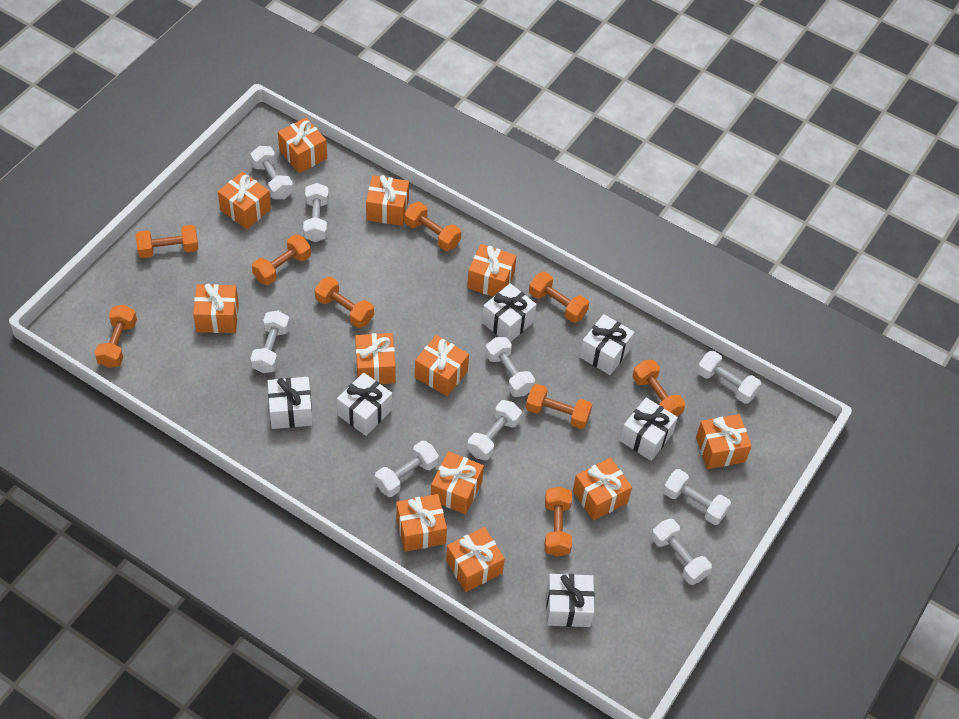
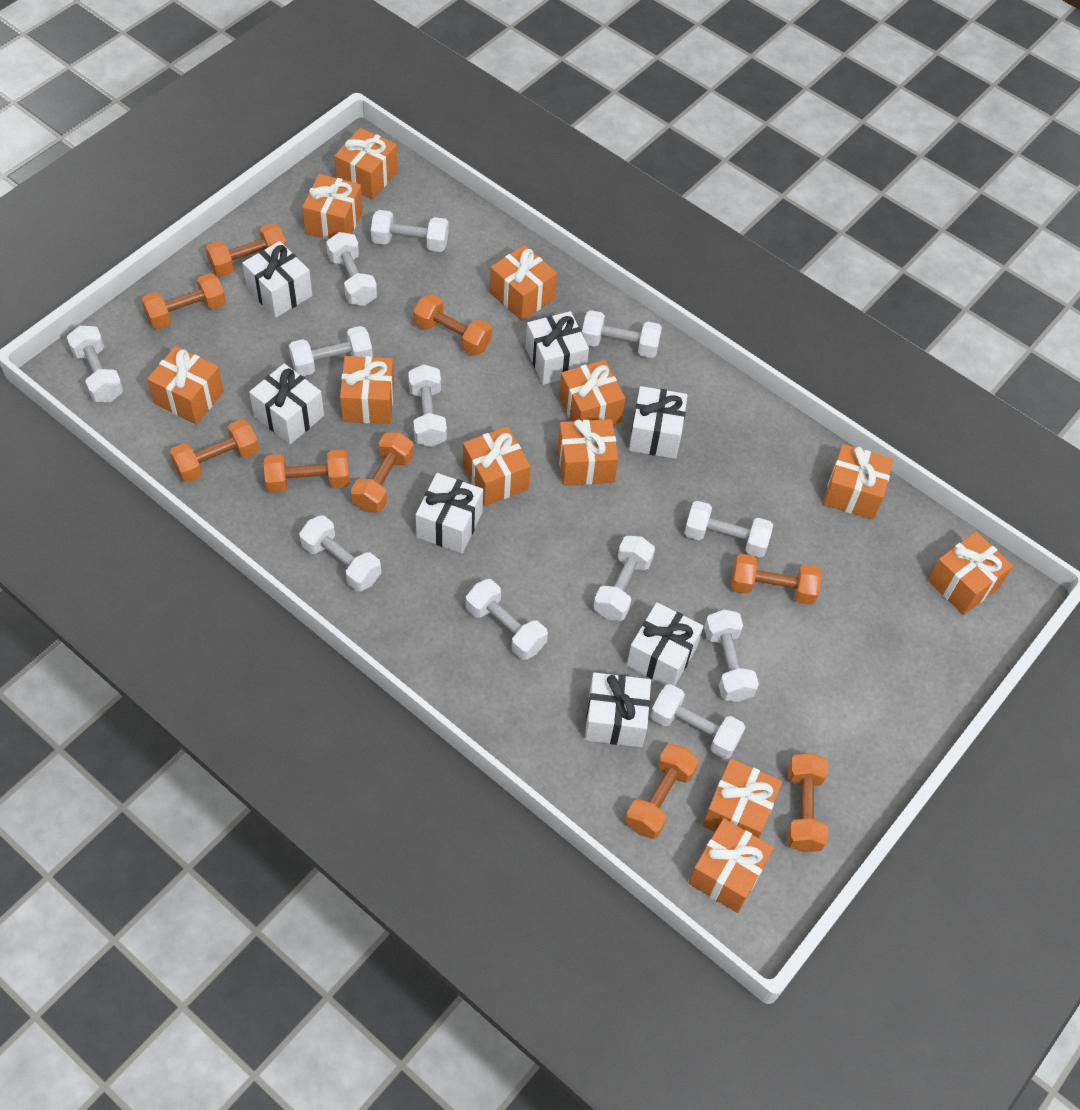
white dumbbell: 9 -> 12
white gift: 6 -> 7

